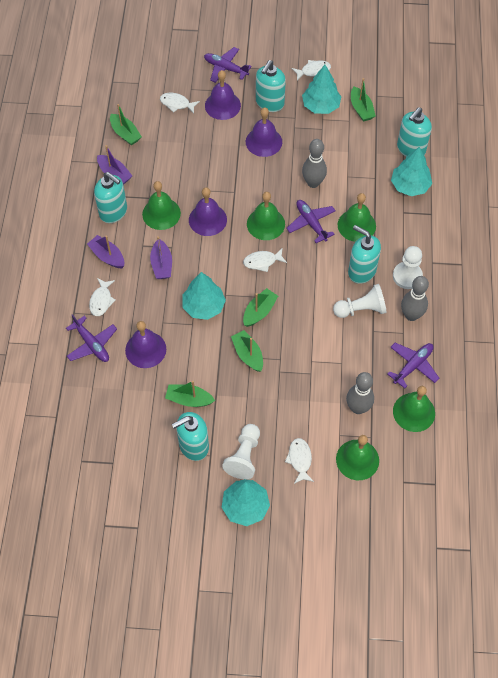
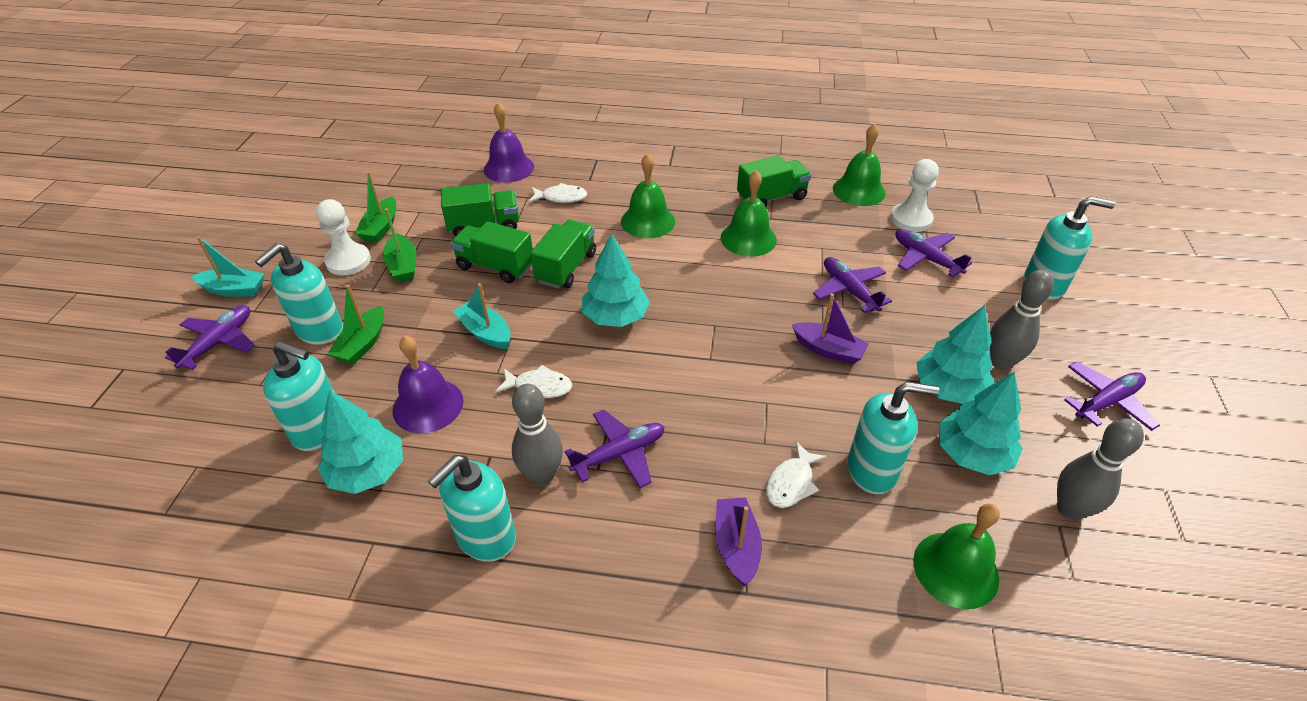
green bell: 5 -> 4
green boat: 5 -> 3
green truck: 0 -> 4
purple bell: 4 -> 2
purple boat: 3 -> 2
purple plane: 4 -> 5
turquoise boat: 0 -> 2
white fish: 5 -> 3
white pawn: 3 -> 2

